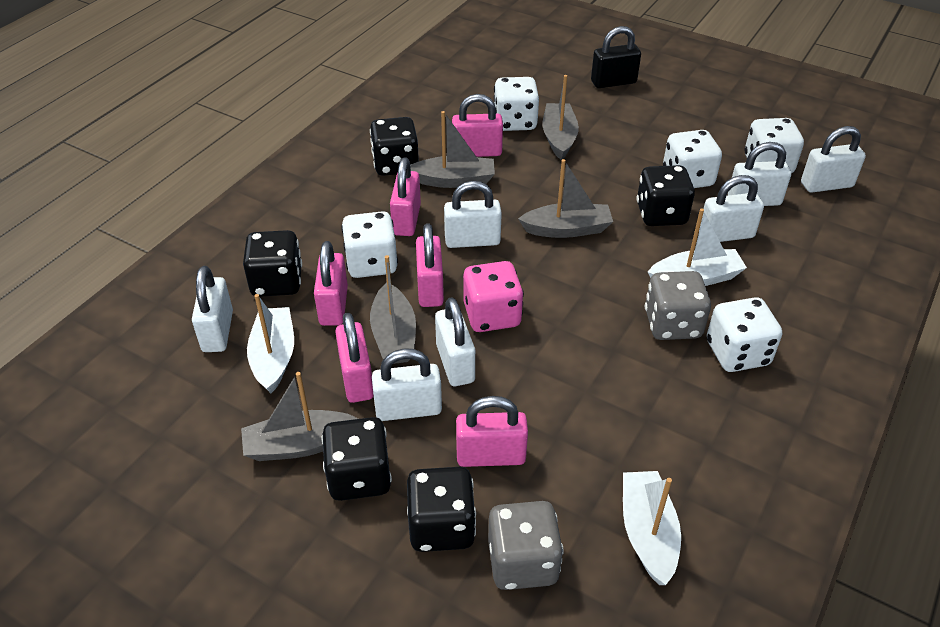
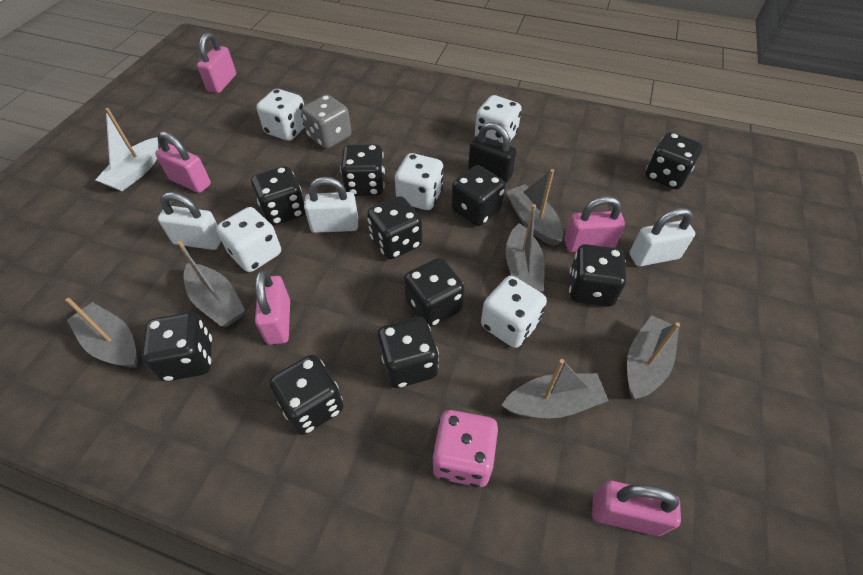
black dice: 5 -> 10
grey boat: 5 -> 6
grey dice: 2 -> 1
pink padlock: 6 -> 5
white boat: 3 -> 1
white padlock: 7 -> 3

